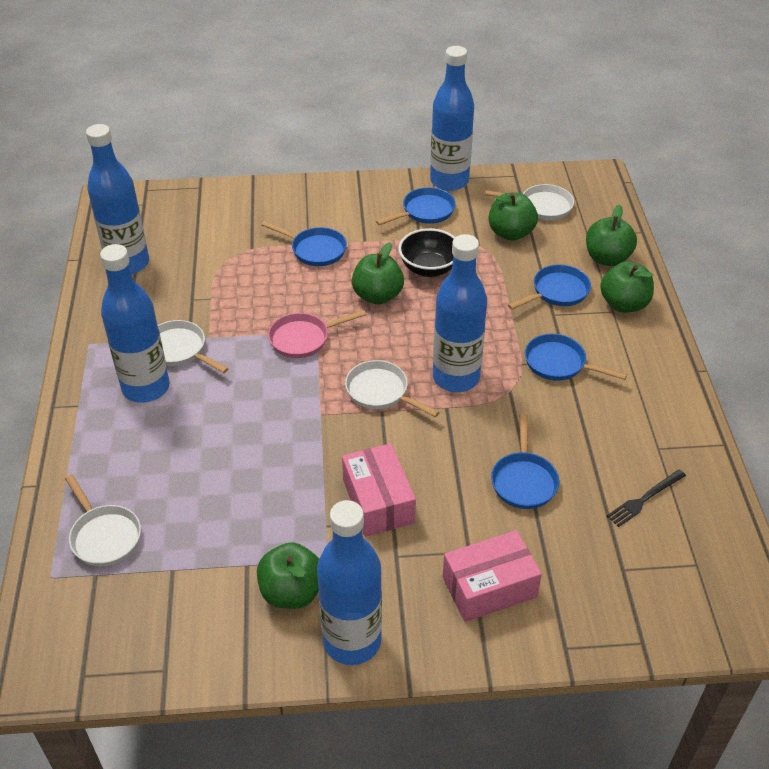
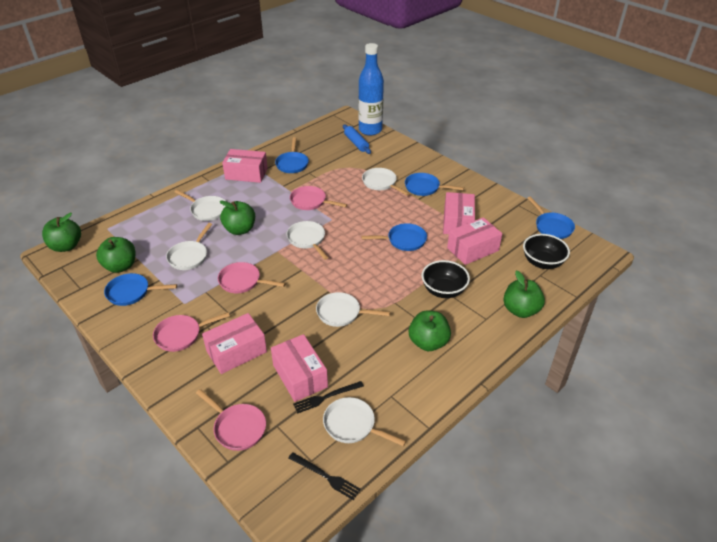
black bowl: 1 -> 2
black fork: 1 -> 2
blue bottle: 5 -> 1
blue rolling pin: 0 -> 1
pink box: 2 -> 5
pink pan: 1 -> 4
white pan: 4 -> 6

